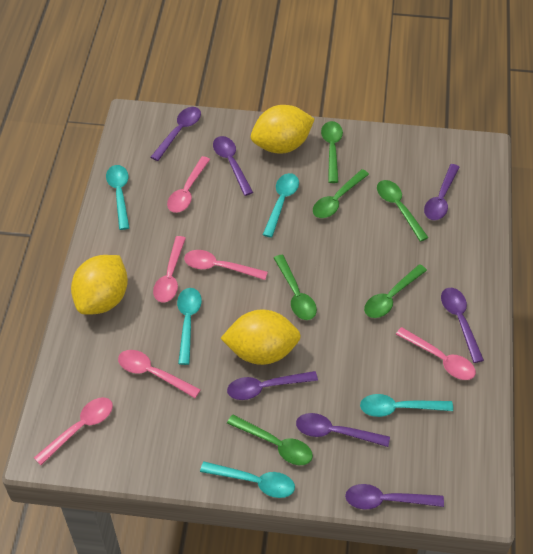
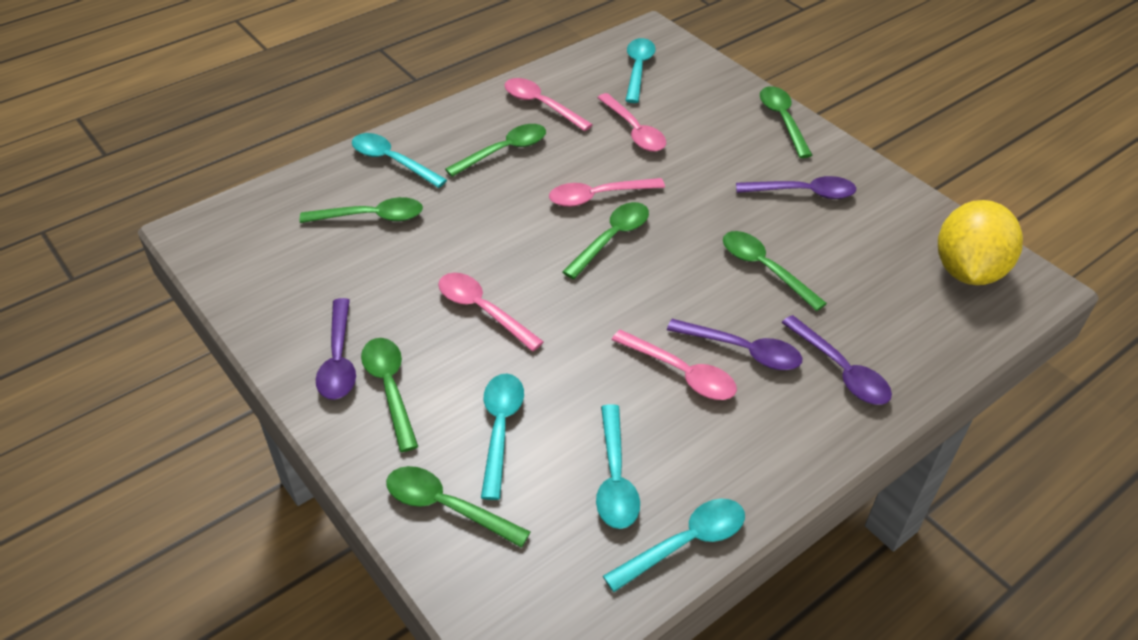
green spoon: 6 -> 7
pink spoon: 6 -> 5
purple spoon: 7 -> 4
yellow lemon: 3 -> 1

